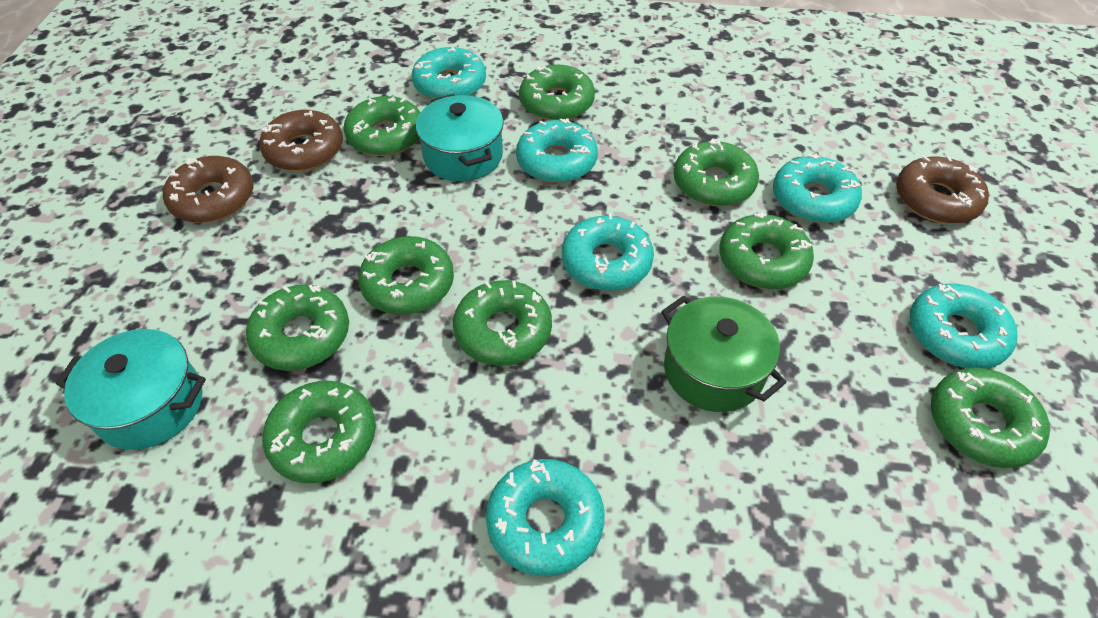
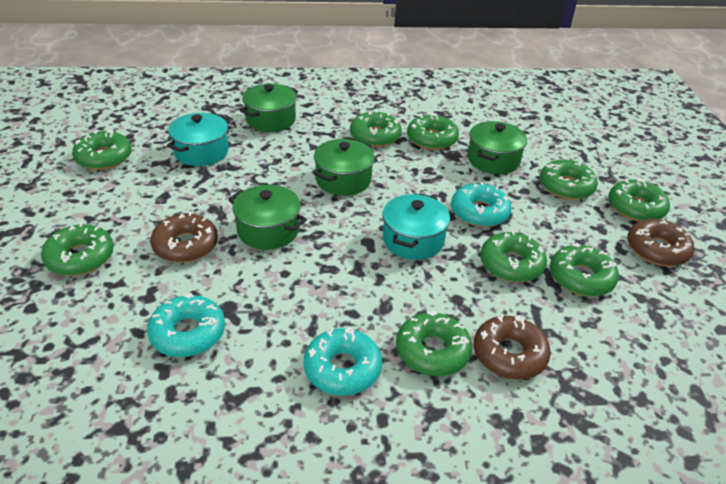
green pot: 1 -> 4
turquoise donut: 6 -> 3

